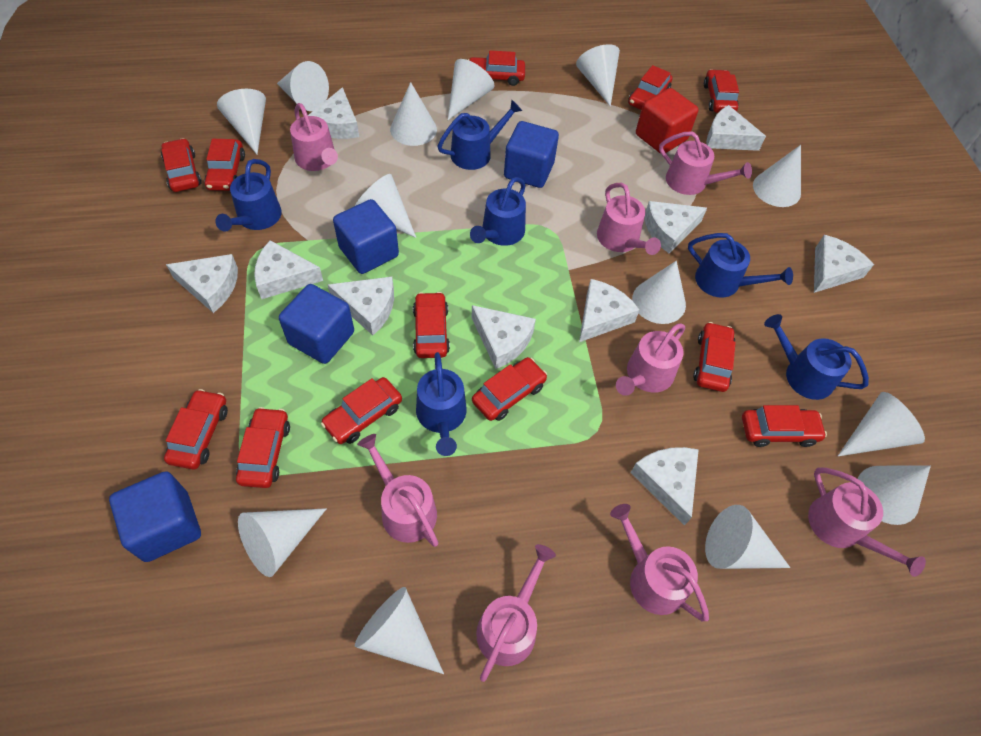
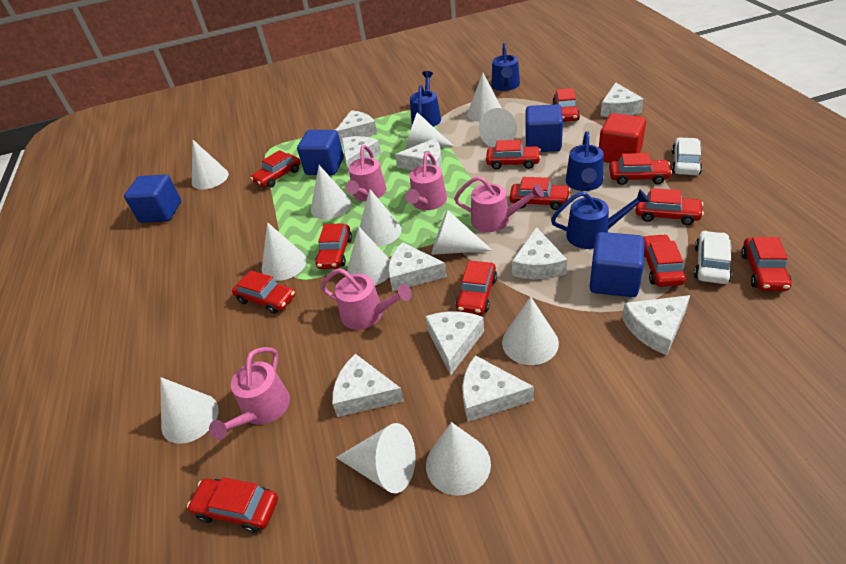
blue watering can: 6 -> 4
pink watering can: 8 -> 5
white car: 0 -> 2

